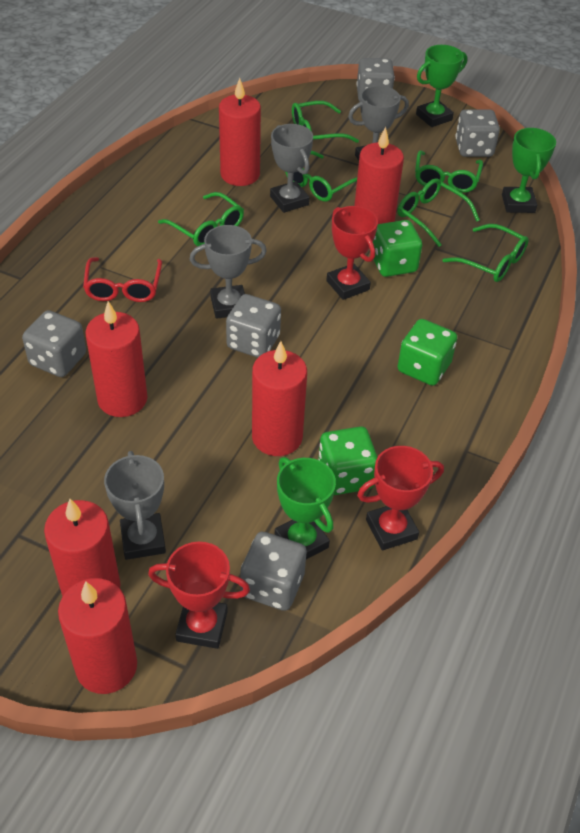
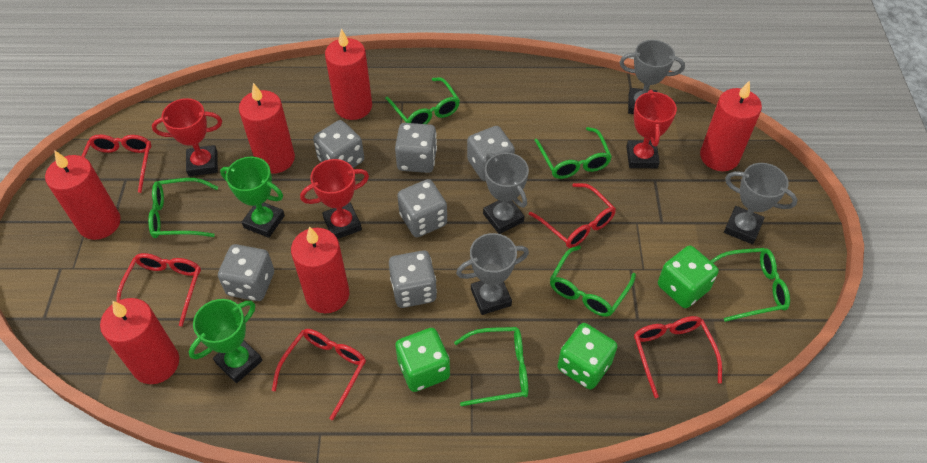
green trophy: 3 -> 2
grey dice: 5 -> 6
red glasses: 1 -> 5

